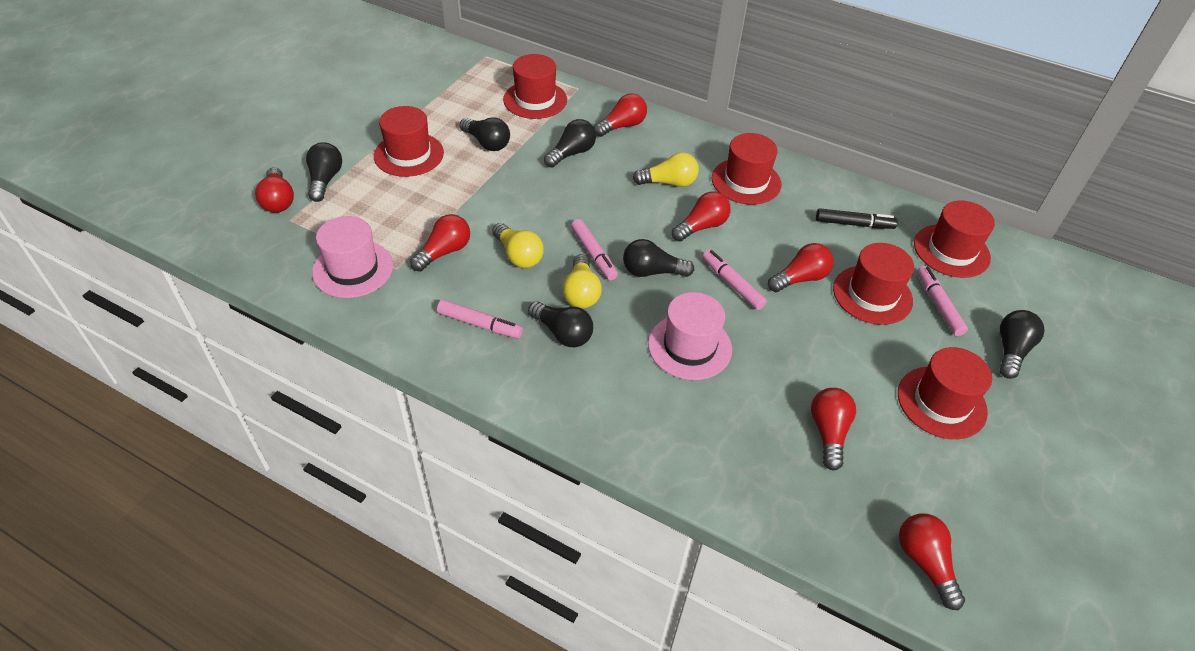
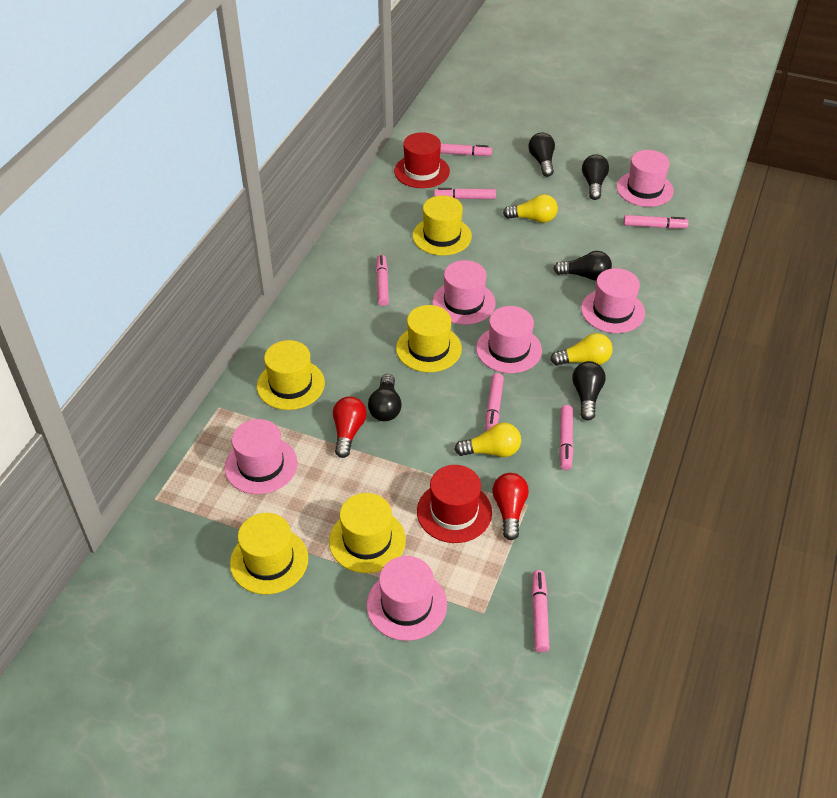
black light bulb: 6 -> 5
black marker: 1 -> 0
pink hat: 2 -> 6
pink marker: 4 -> 7
red hat: 6 -> 2
red light bulb: 7 -> 2
yellow hat: 0 -> 5

